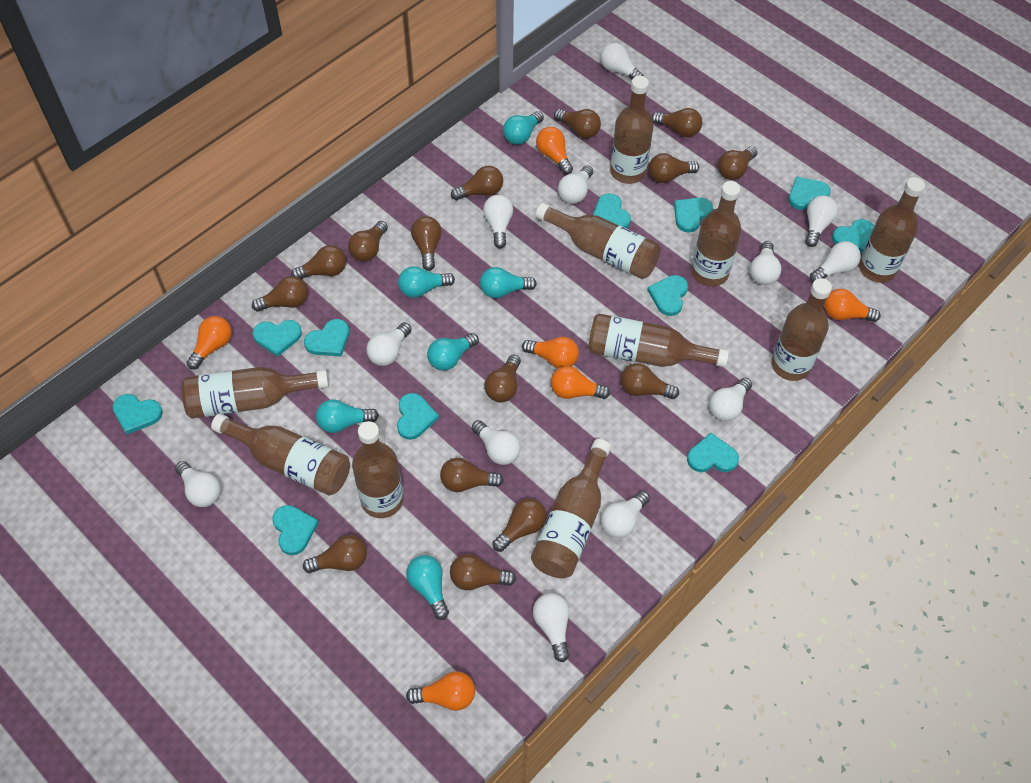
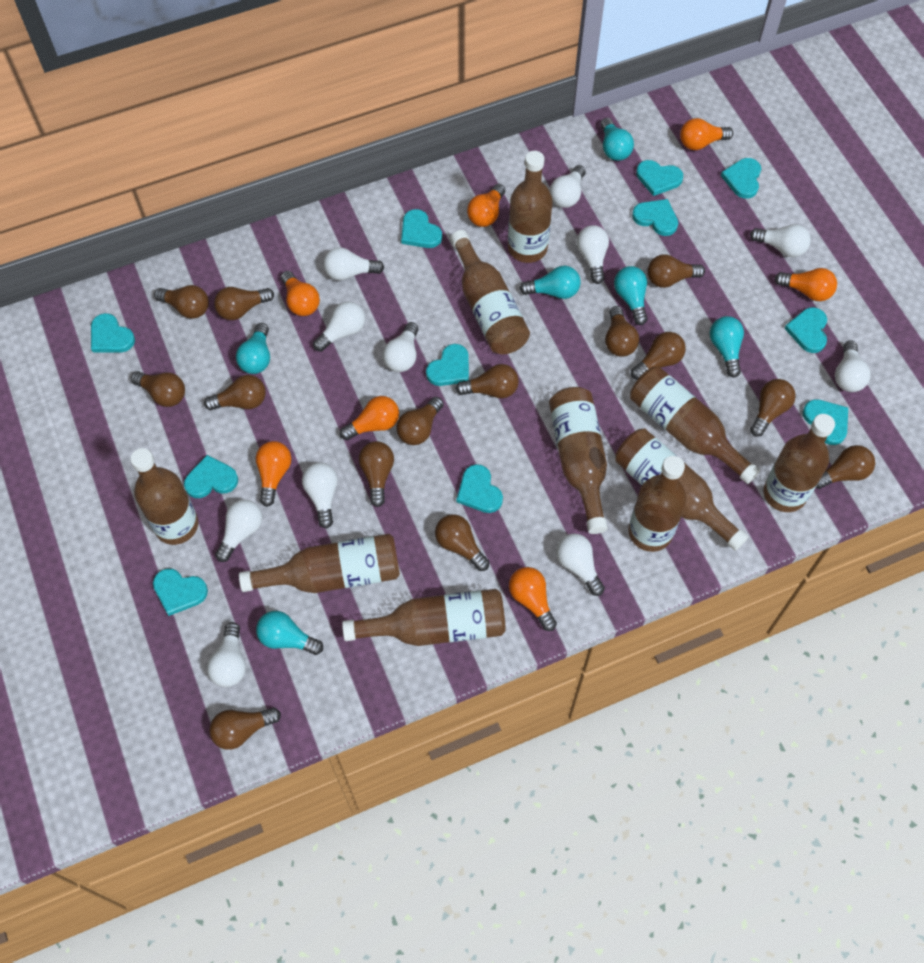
brown light bulb: 15 -> 14
orange light bulb: 6 -> 7
white light bulb: 12 -> 11

